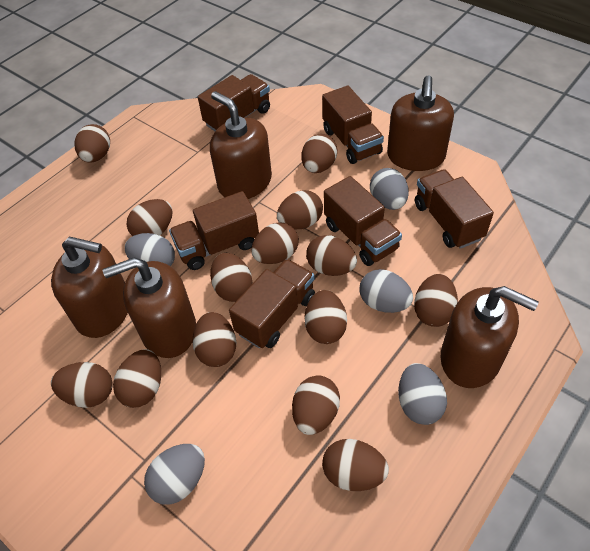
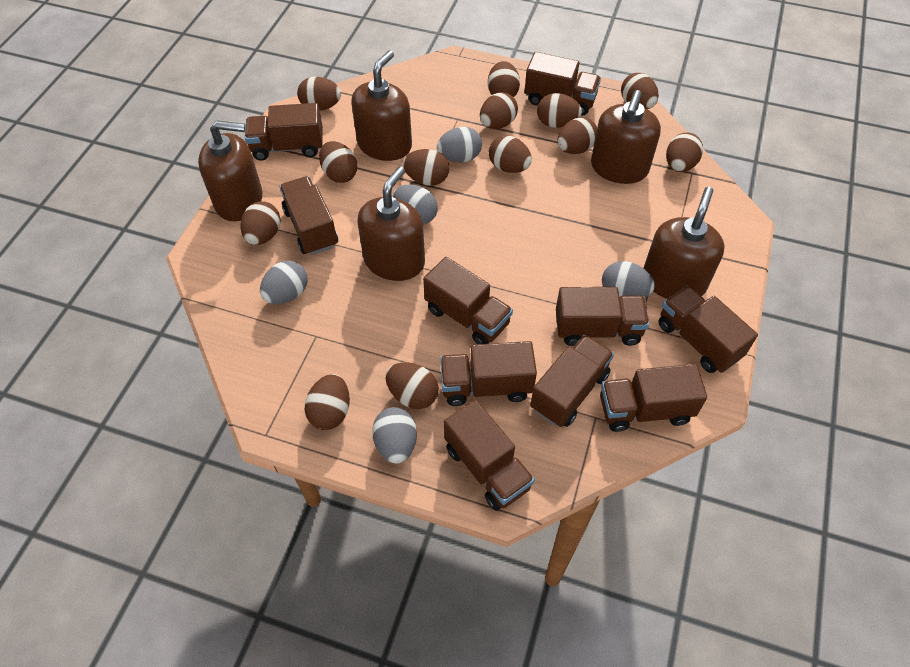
brown egg: 14 -> 13
brown truck: 6 -> 10

